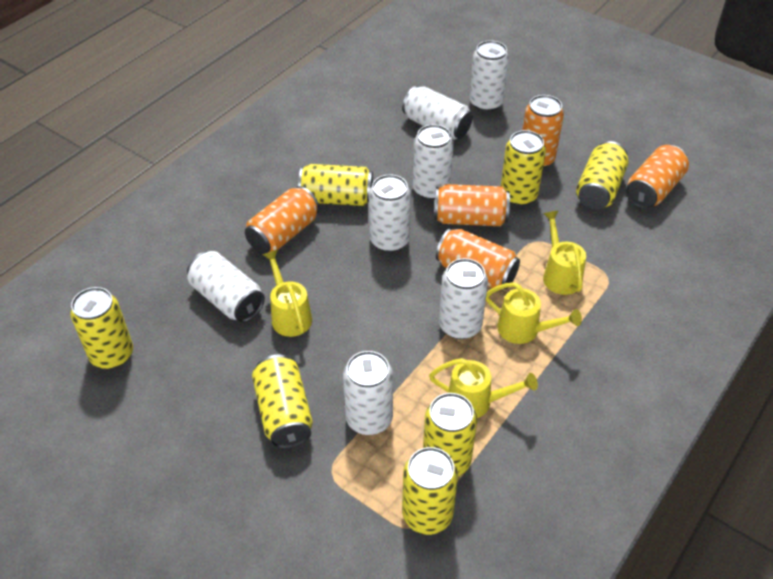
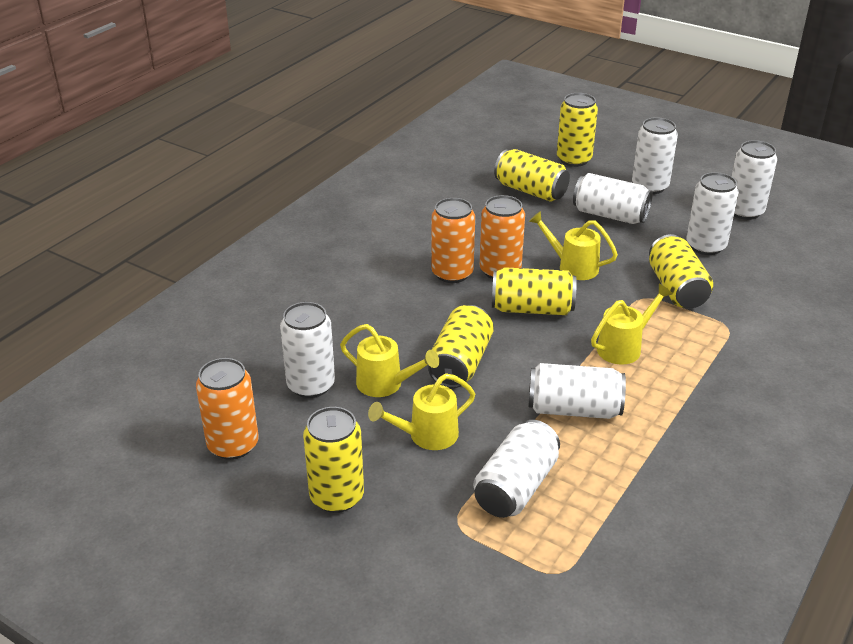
orange can: 5 -> 3
yellow can: 7 -> 6

